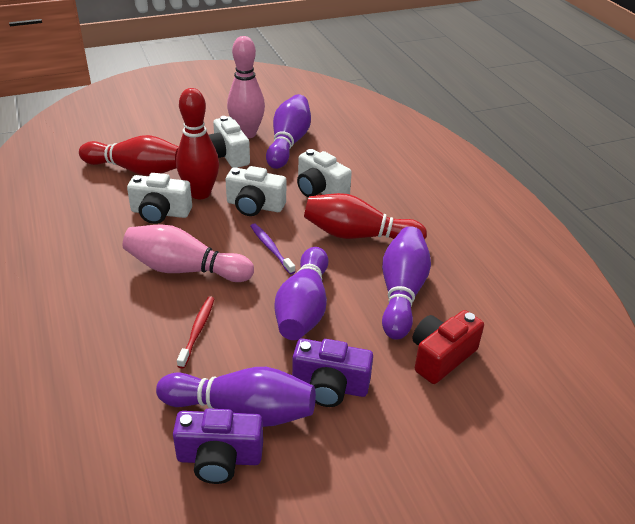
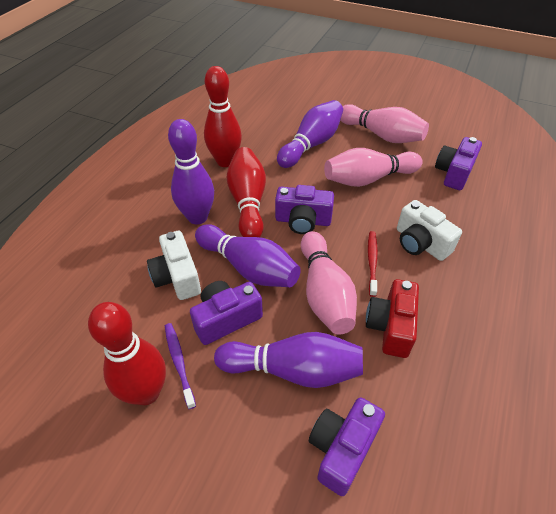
pink bowling pin: 2 -> 3
purple camera: 2 -> 4
white camera: 4 -> 2

